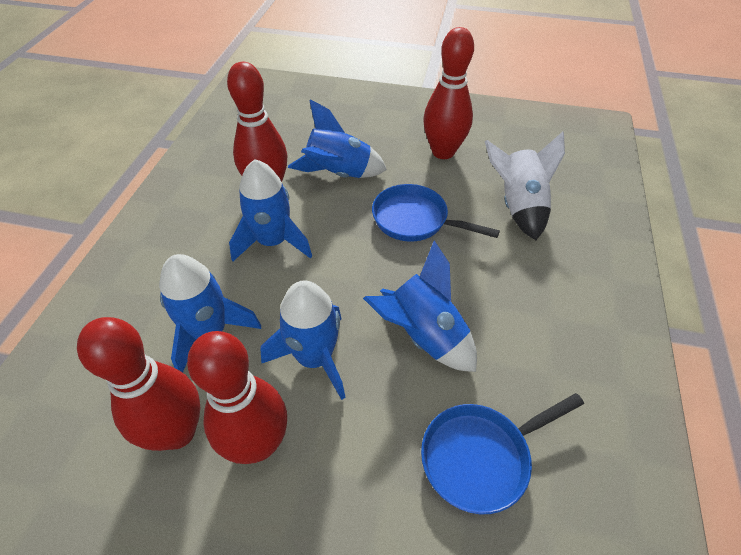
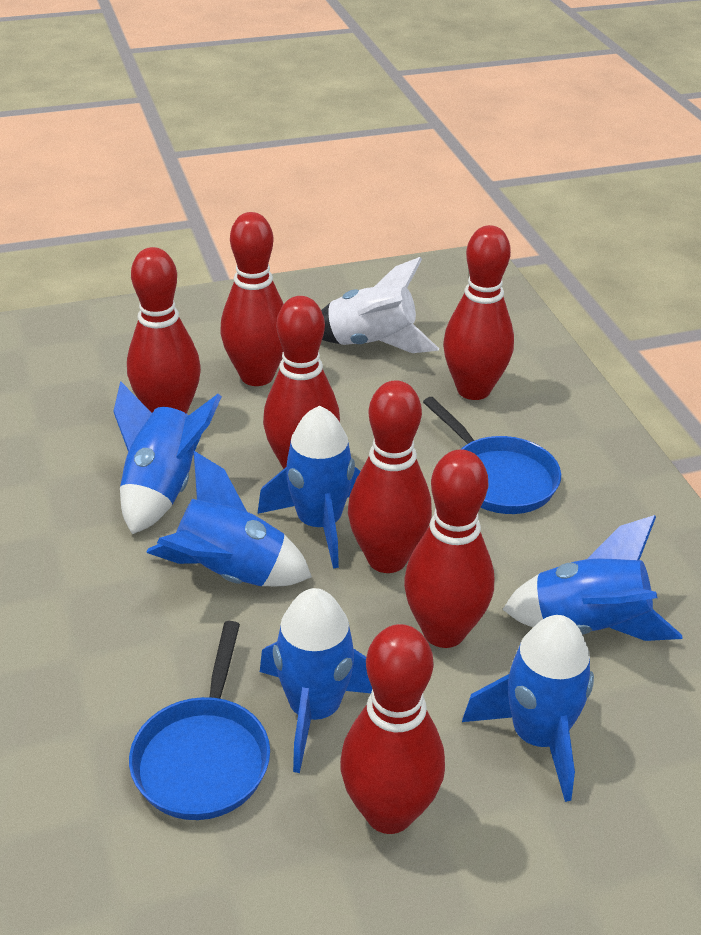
blue rocket: 5 -> 6
red bowling pin: 4 -> 7

